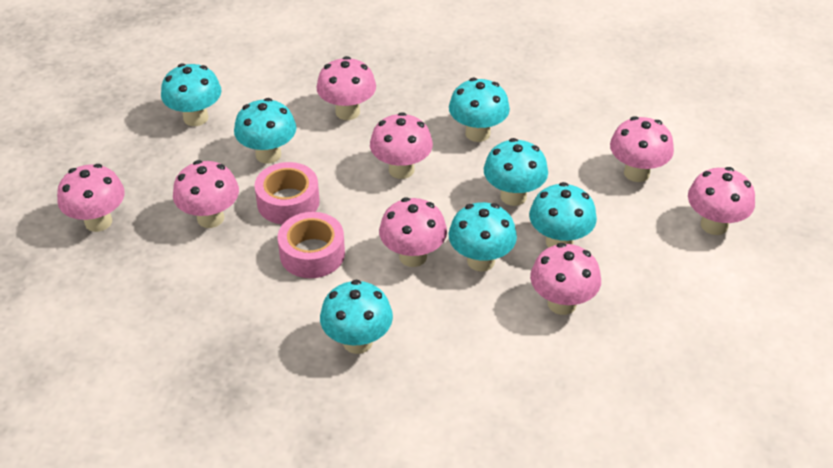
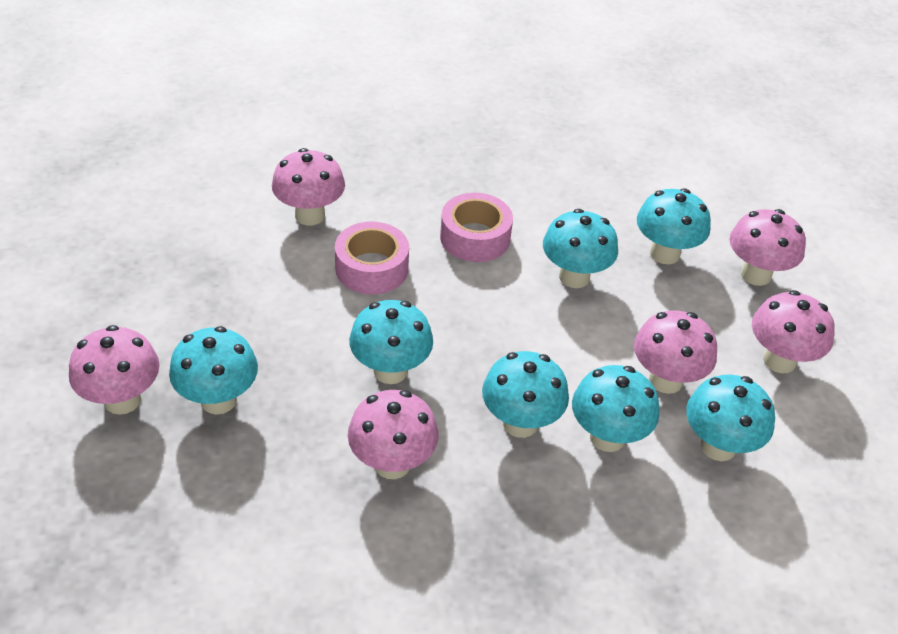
pink mushroom: 8 -> 6

